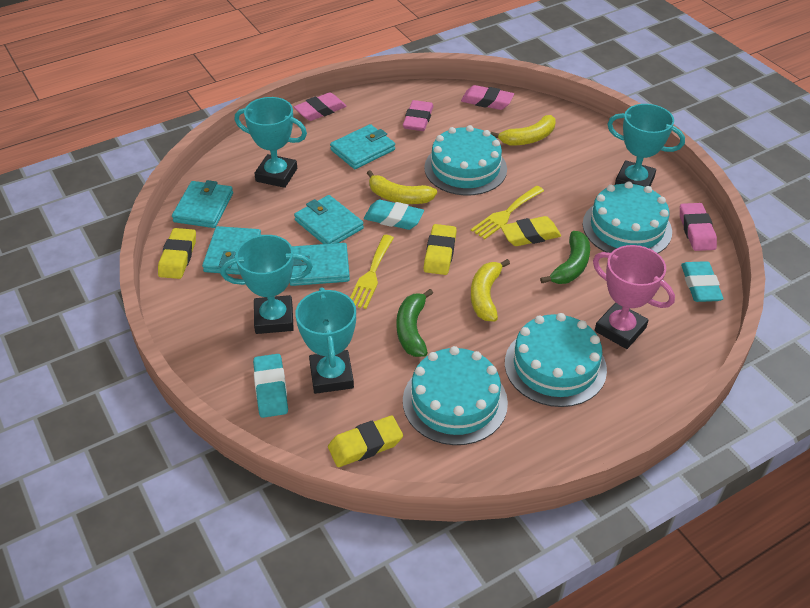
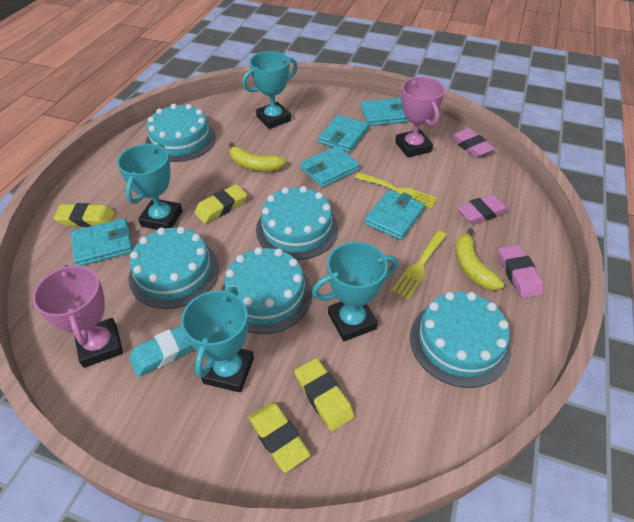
green banana: 2 -> 0
pink eraser: 4 -> 3
pink trophy: 1 -> 2
turquoise cake: 4 -> 5
turquoise eraser: 3 -> 1
yellow banana: 3 -> 2

